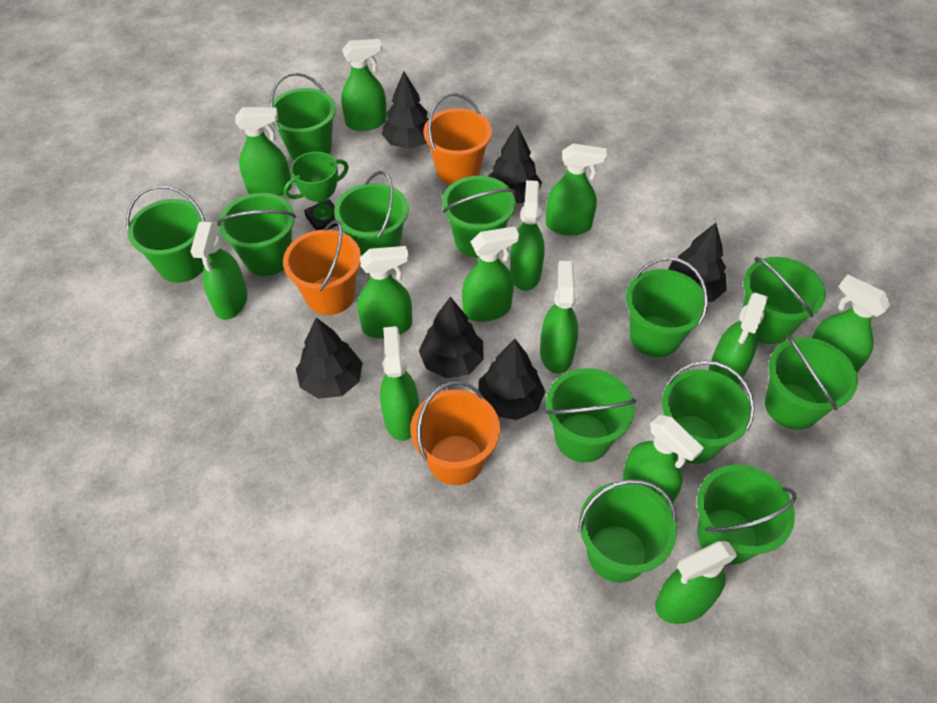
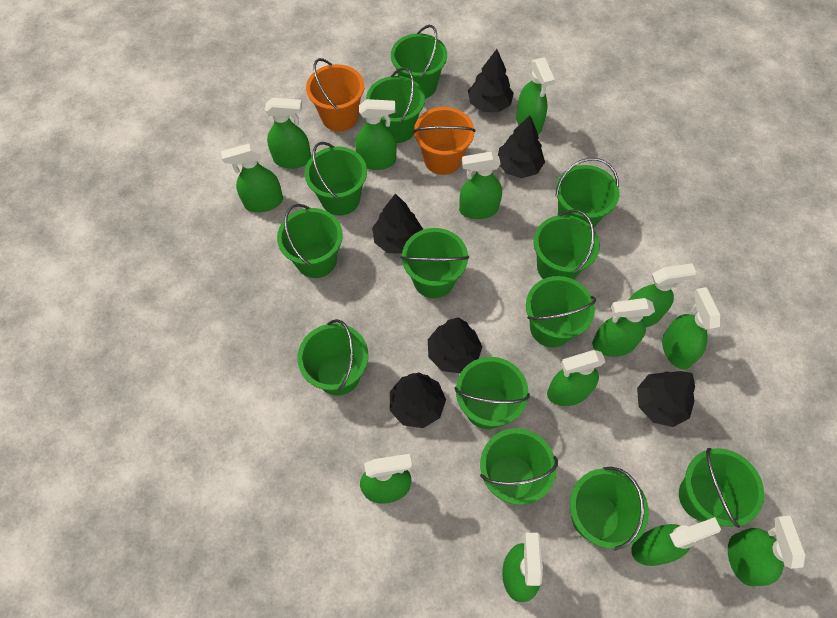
green bucket: 12 -> 13
green trophy: 1 -> 0
orange bucket: 3 -> 2

